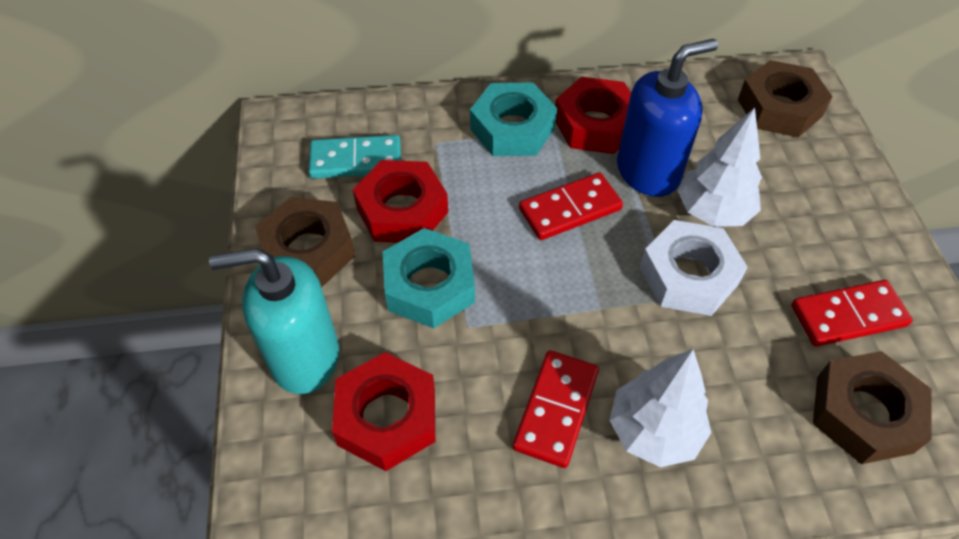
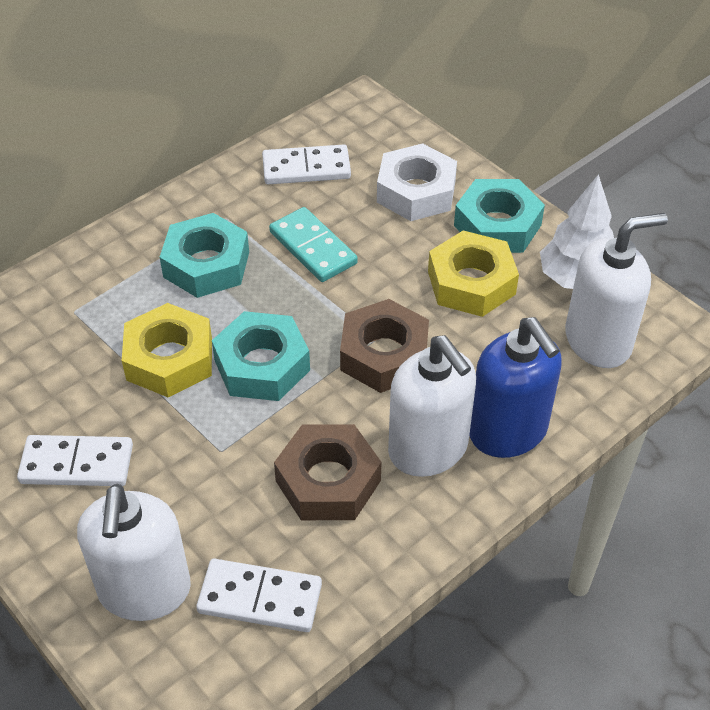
brown nut: 3 -> 2
red domino: 3 -> 0
red nut: 3 -> 0
turquoise nut: 2 -> 3
turquoise soap dispenser: 1 -> 0
white domino: 0 -> 3
white soap dispenser: 0 -> 3
white tree: 2 -> 1
yellow nut: 0 -> 2

